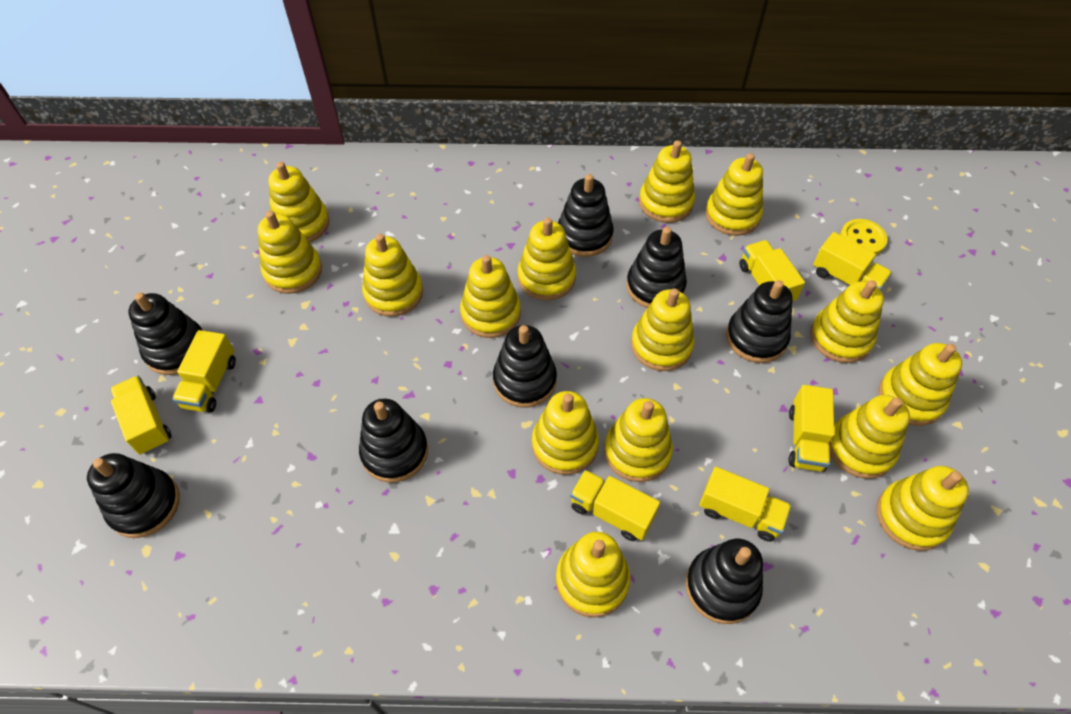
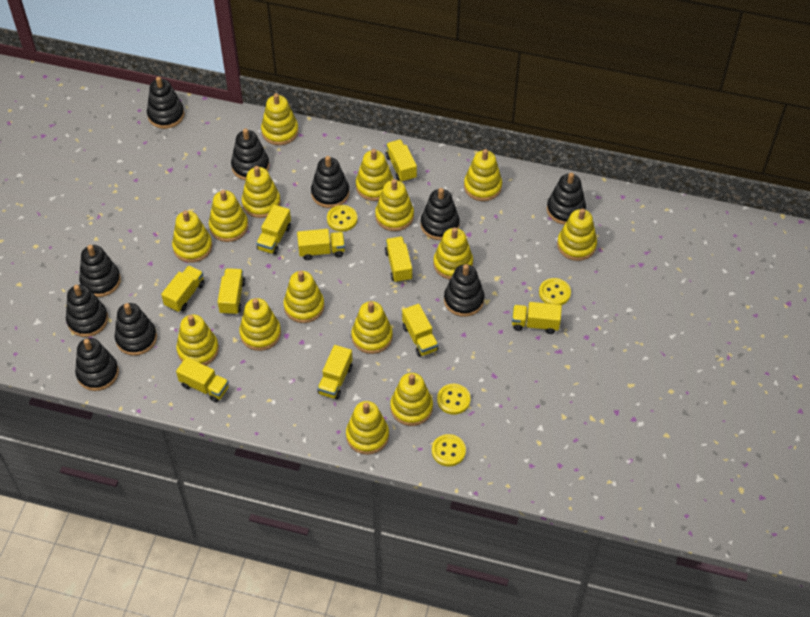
black stacking toy: 8 -> 10
yellow button: 1 -> 4
yellow truck: 7 -> 10

